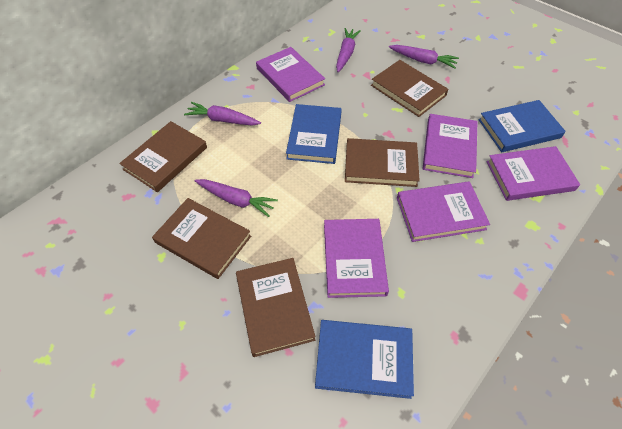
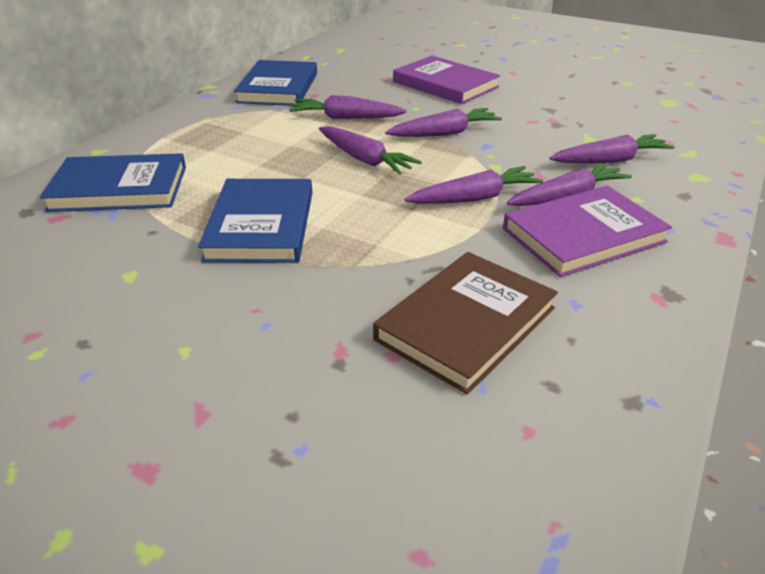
brown book: 5 -> 1
purple book: 5 -> 2
purple carrot: 4 -> 6

